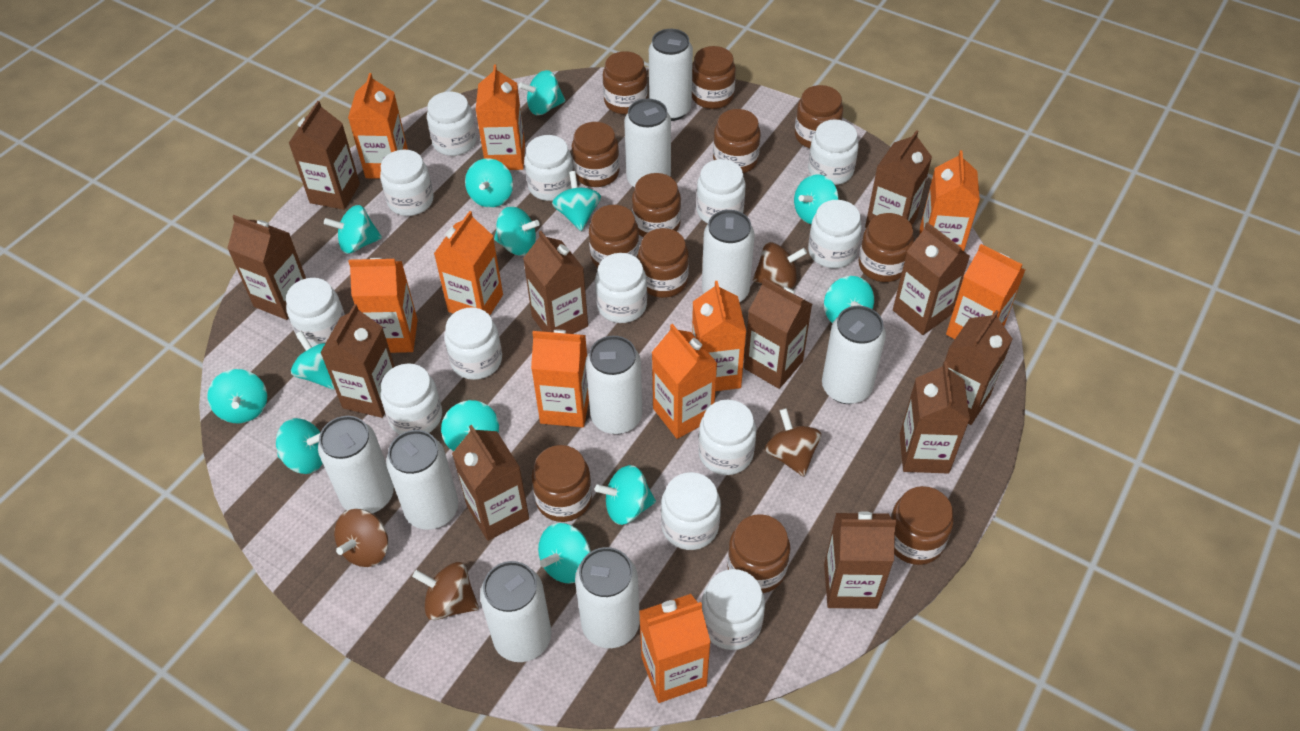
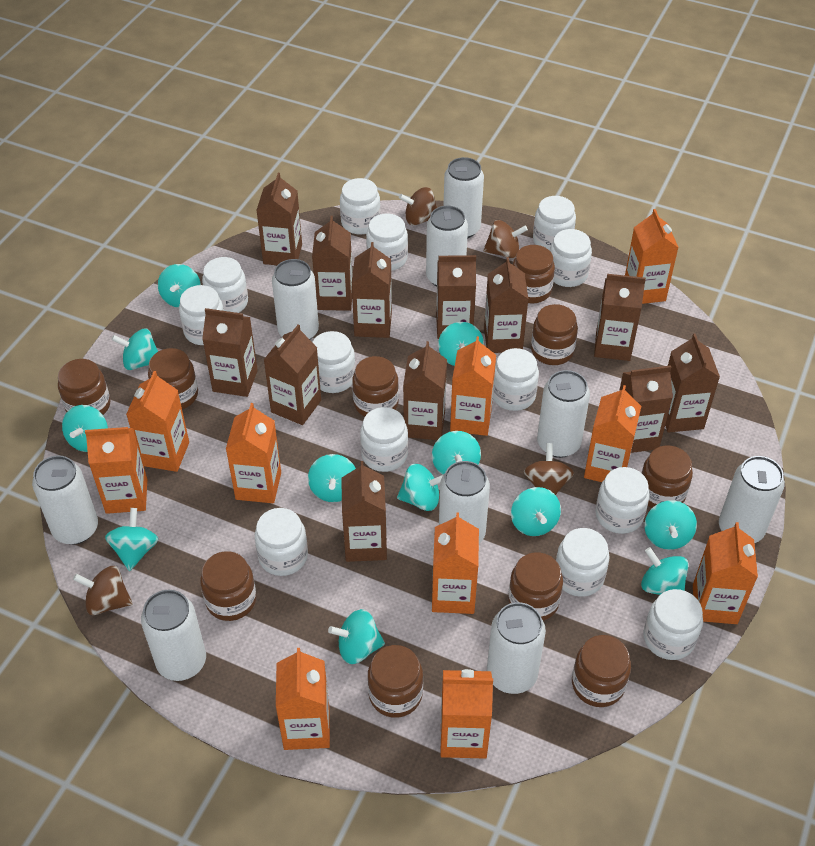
brown carton: 11 -> 12
brown jar: 12 -> 10
turquoise spinning top: 13 -> 12

